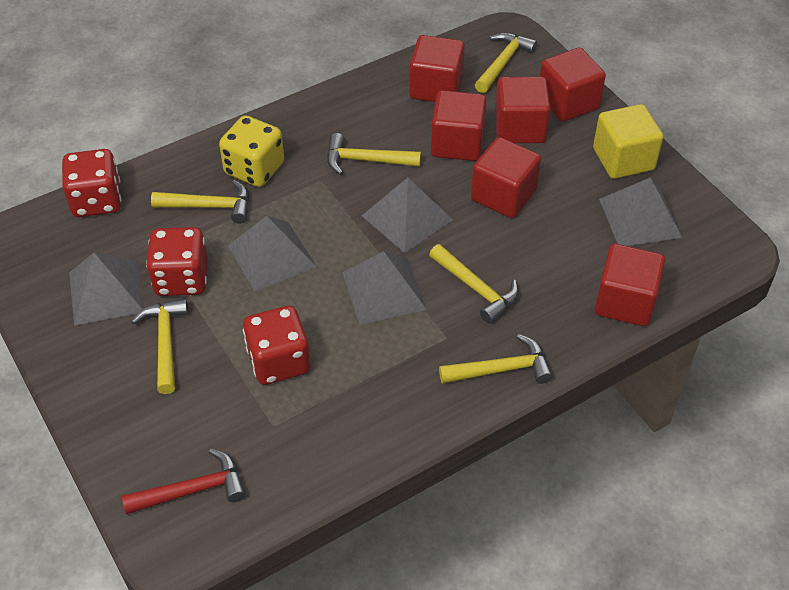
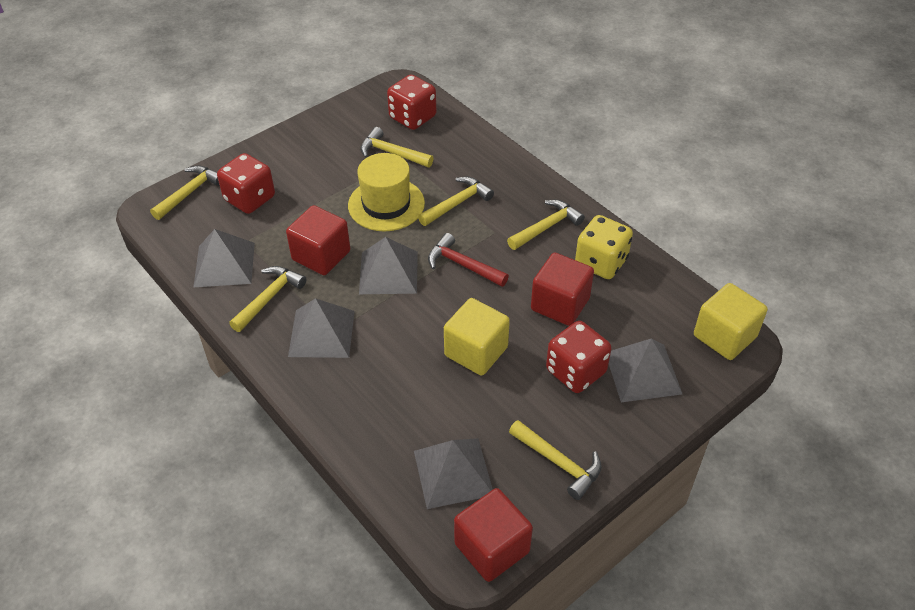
red cube: 6 -> 3
yellow cube: 1 -> 2
yellow hat: 0 -> 1

